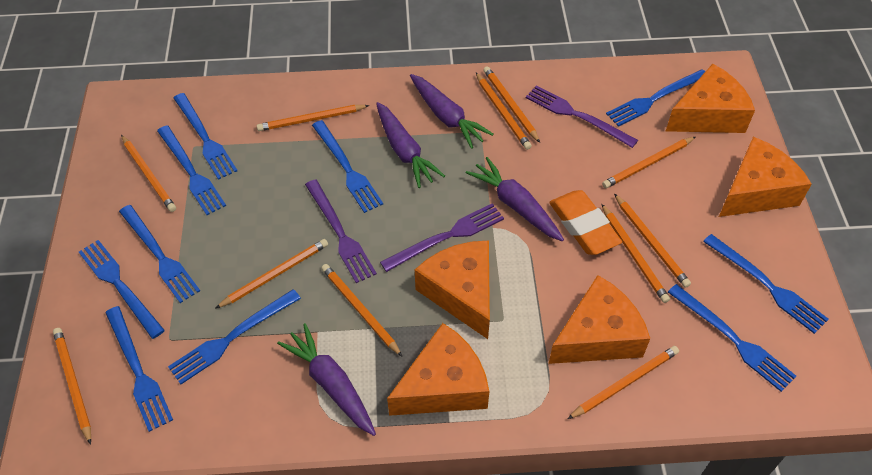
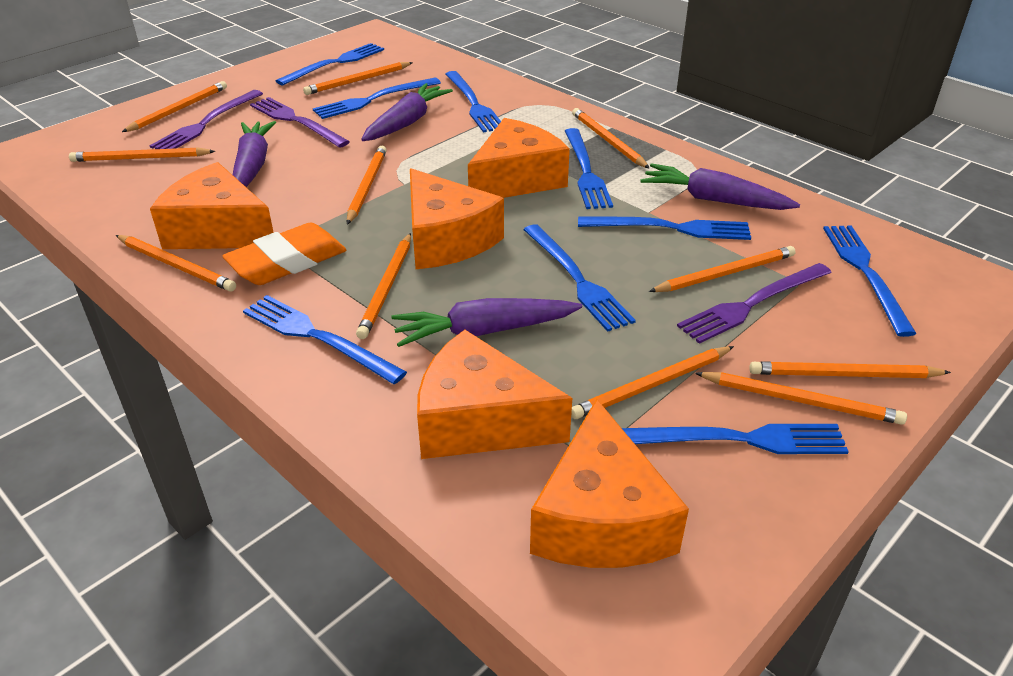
blue fork: 10 -> 9

